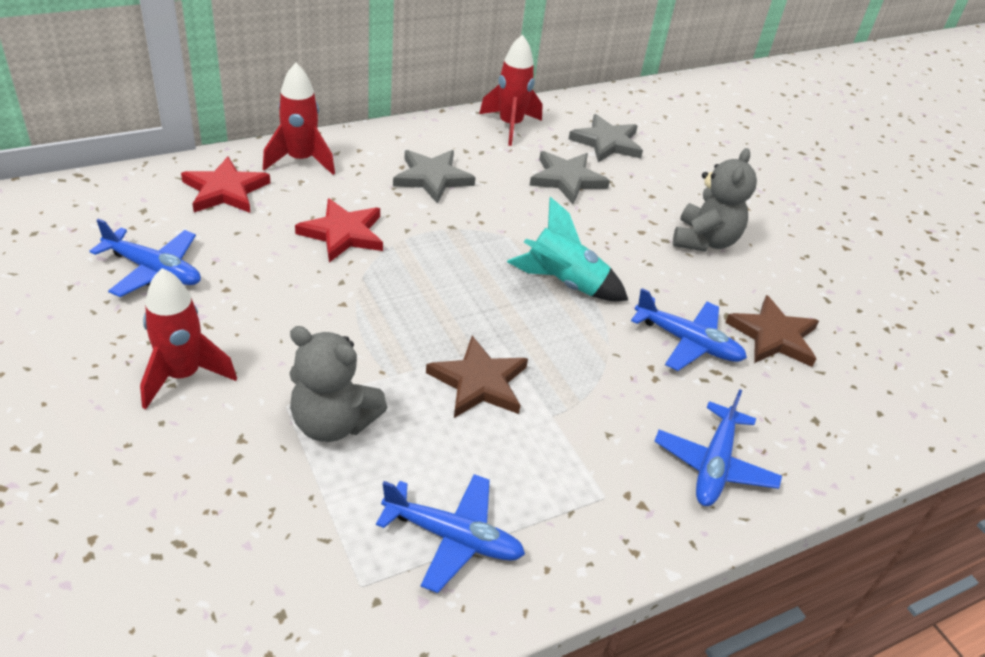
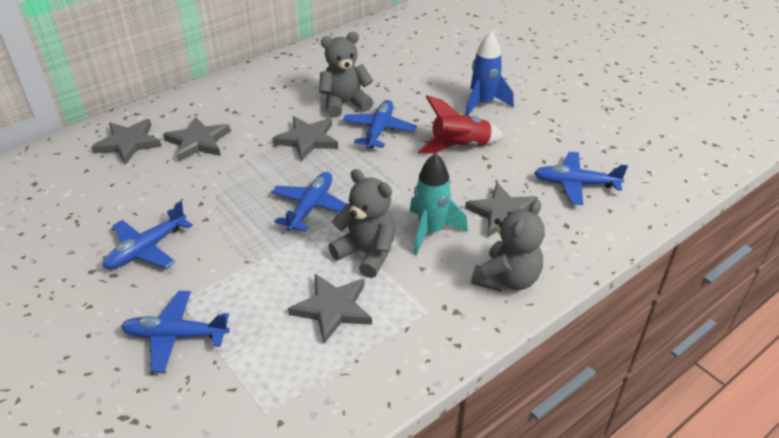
blue plane: 4 -> 5
blue rocket: 0 -> 1
brown star: 2 -> 0
grey star: 3 -> 5
grey teddy bear: 2 -> 3
red rocket: 3 -> 1
red star: 2 -> 0

